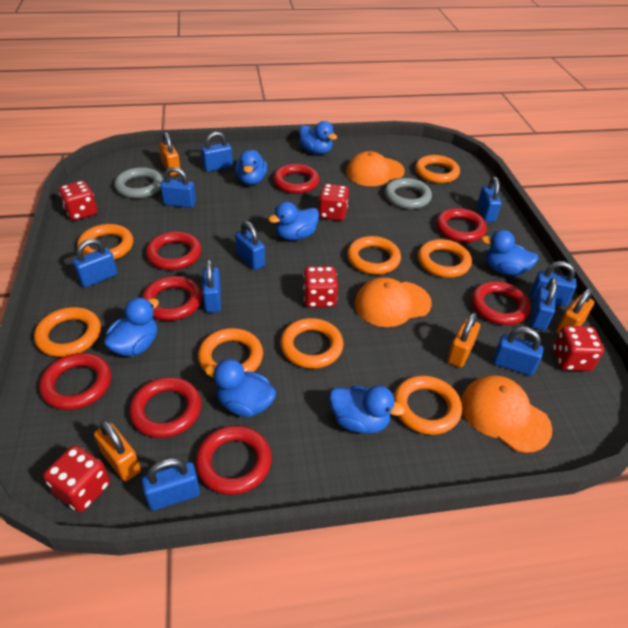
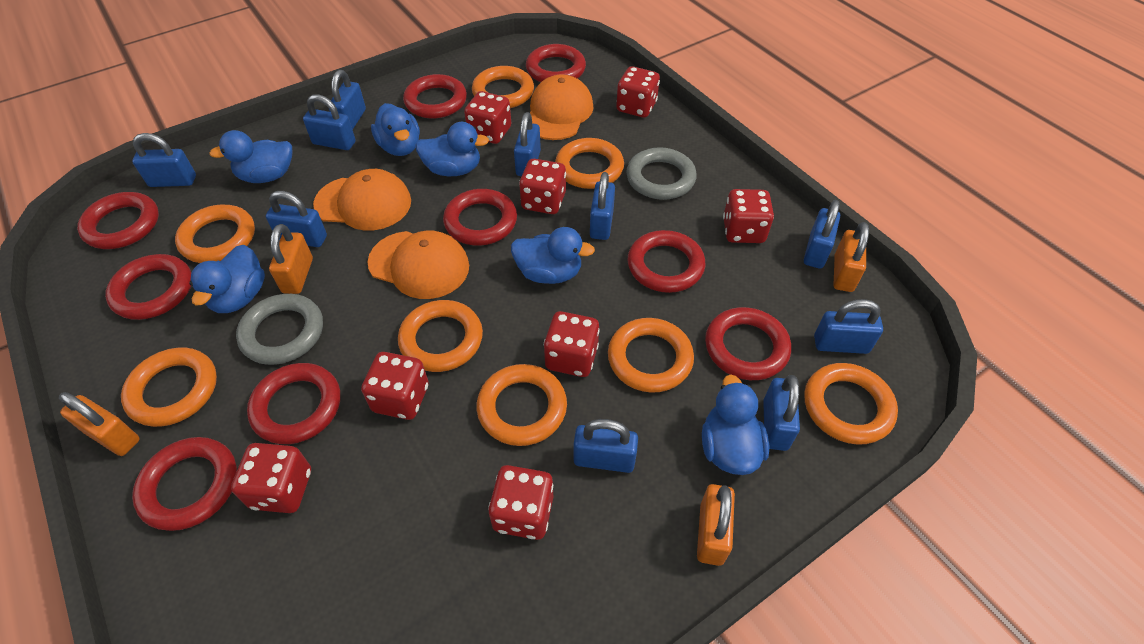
blue duck: 7 -> 6
red dice: 5 -> 8
red ring: 8 -> 9

